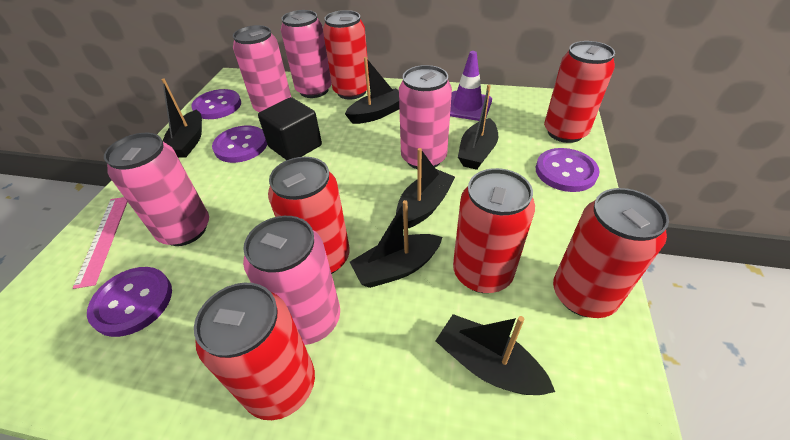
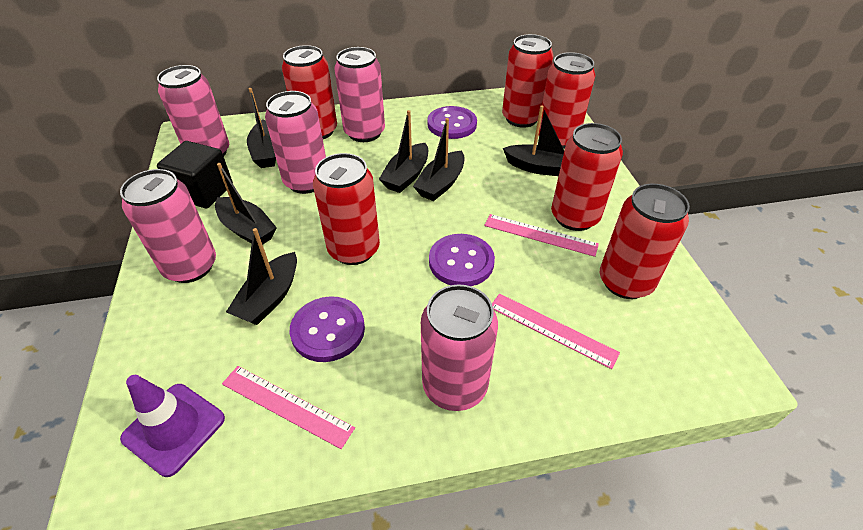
pink ruler: 1 -> 3
purple button: 4 -> 3

